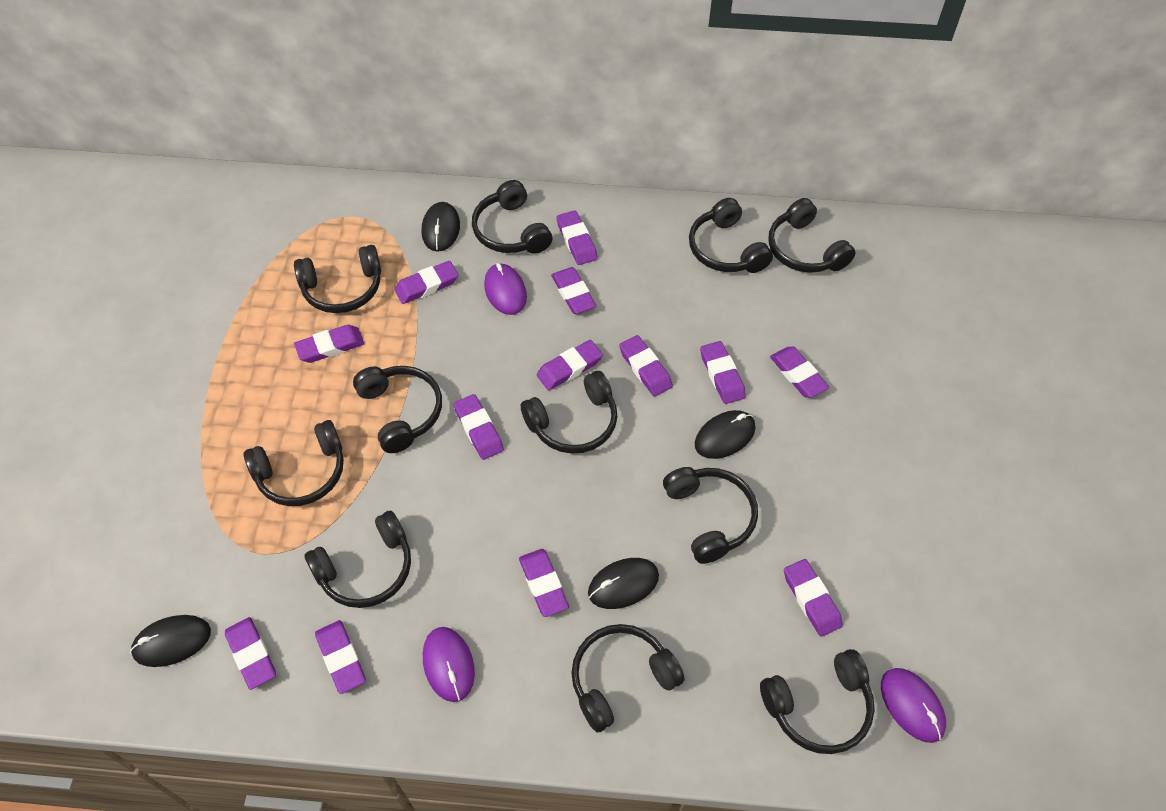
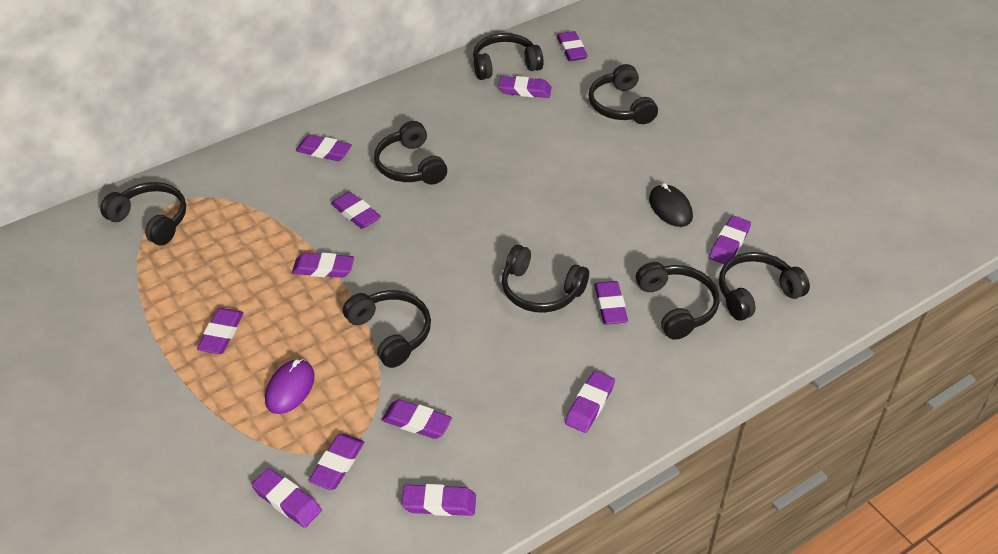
black headphones: 11 -> 8
black mouse: 4 -> 1
purple mouse: 3 -> 1

